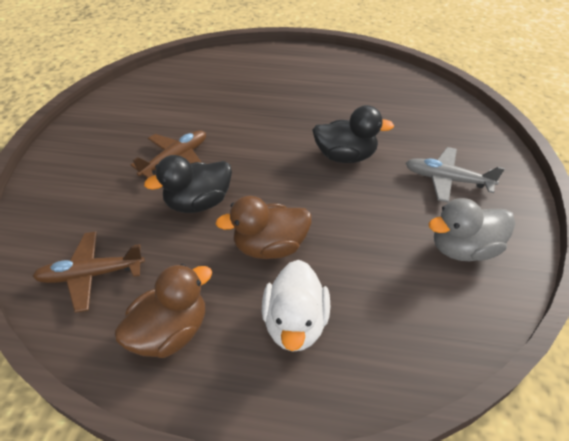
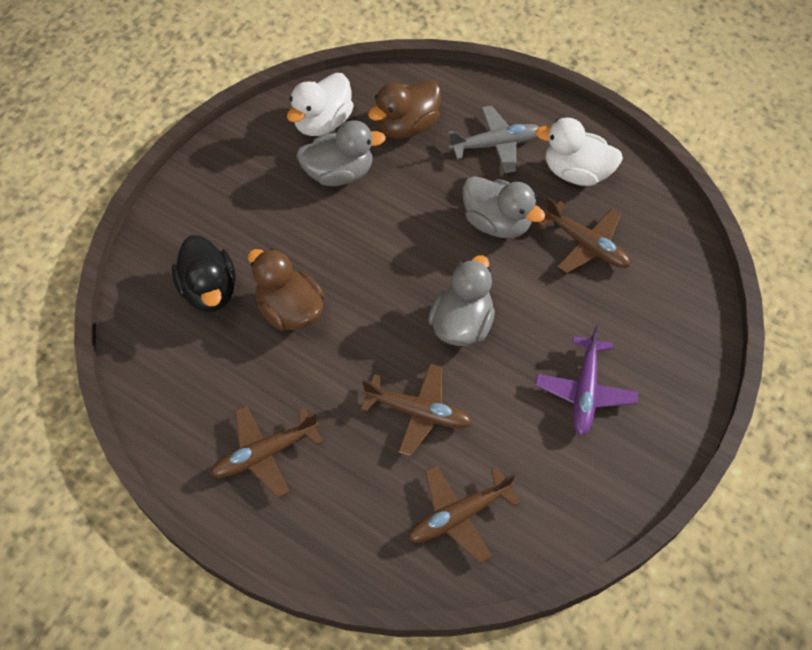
black duck: 2 -> 1
brown plane: 2 -> 4
grey duck: 1 -> 3
purple plane: 0 -> 1
white duck: 1 -> 2

